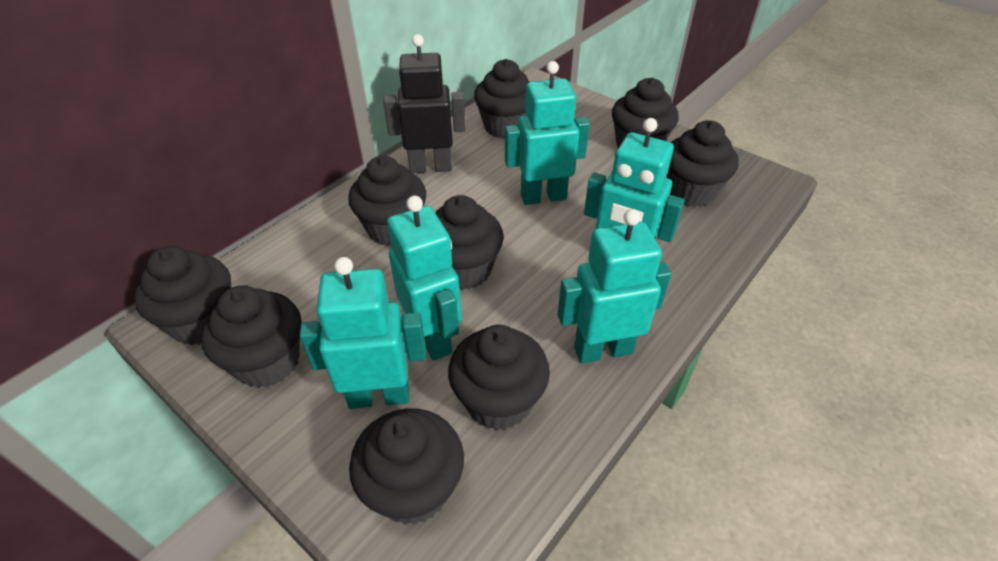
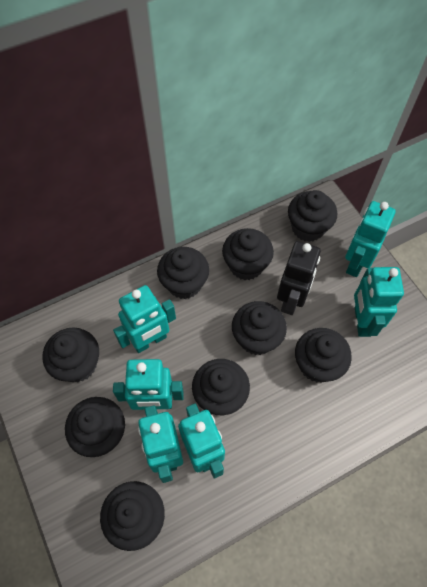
turquoise robot: 5 -> 6

